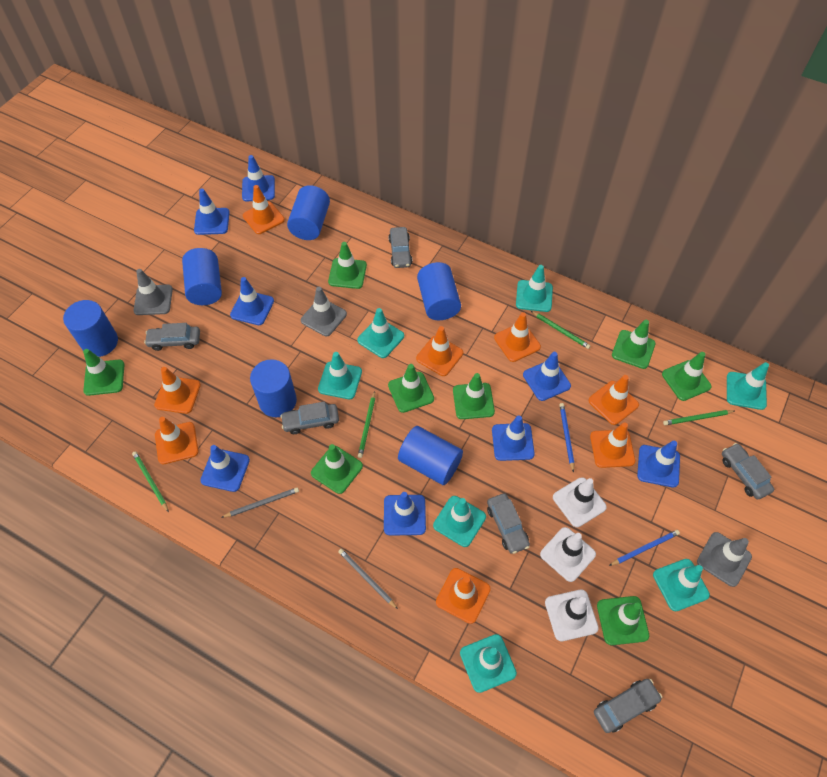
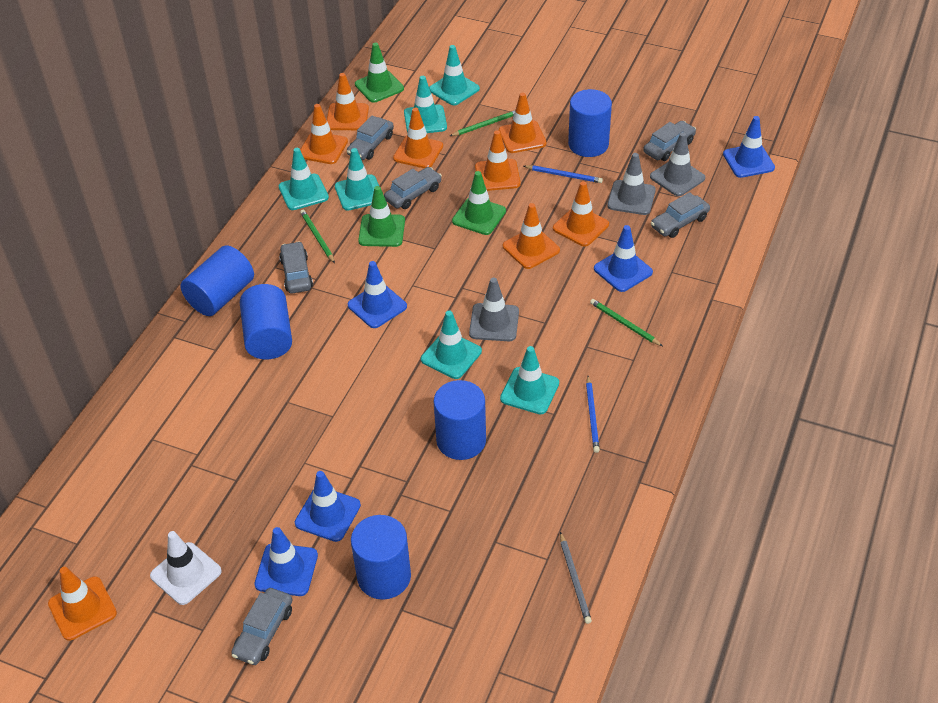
blue cylinder: 6 -> 5
blue traffic cone: 8 -> 5
green pencil: 4 -> 3
green traffic cone: 8 -> 3
grey pencil: 2 -> 1
turquoise traffic cone: 7 -> 6
white traffic cone: 3 -> 1

